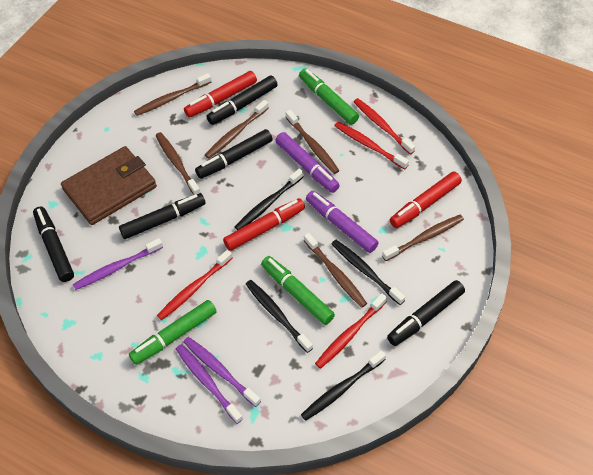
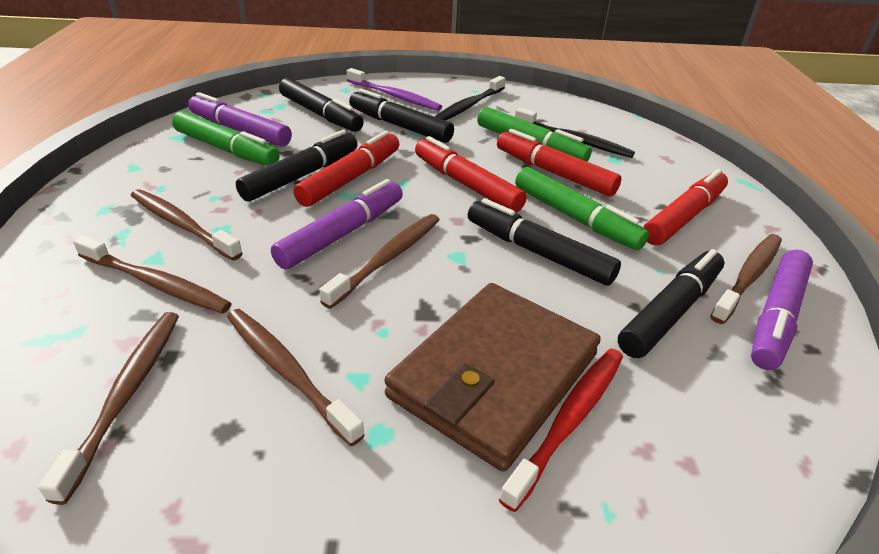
black toothbrush: 4 -> 2
purple marker: 2 -> 3
purple toothbrush: 3 -> 1
red marker: 3 -> 4
red toothbrush: 4 -> 1

